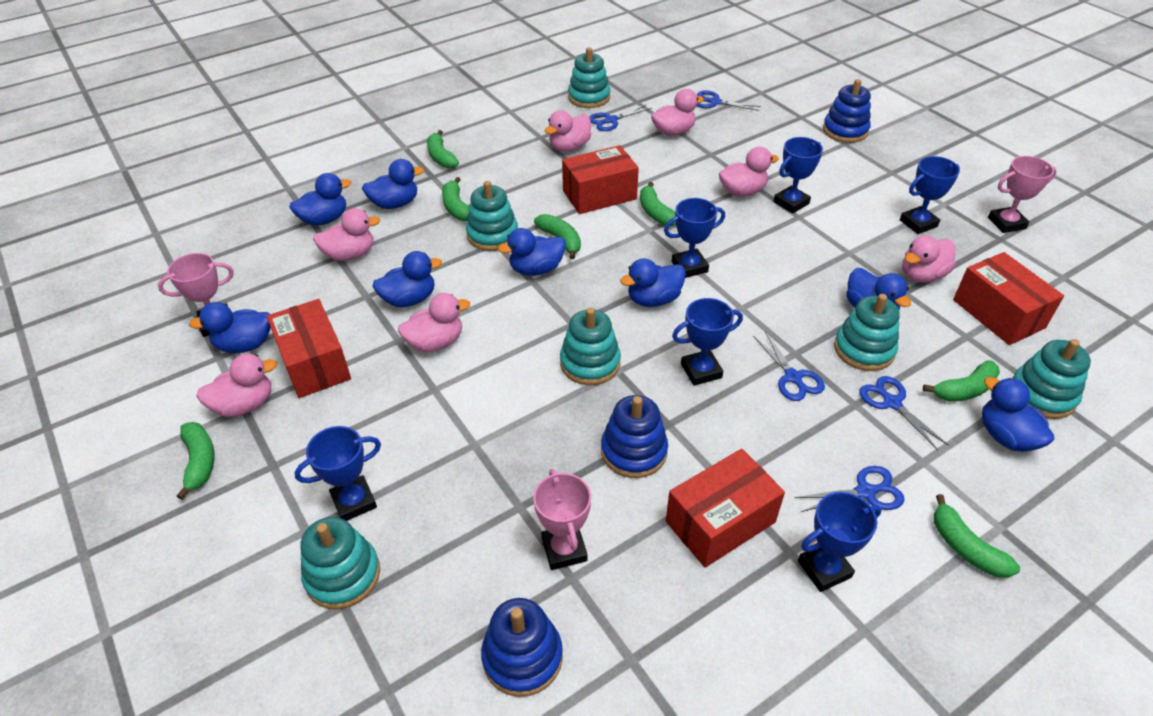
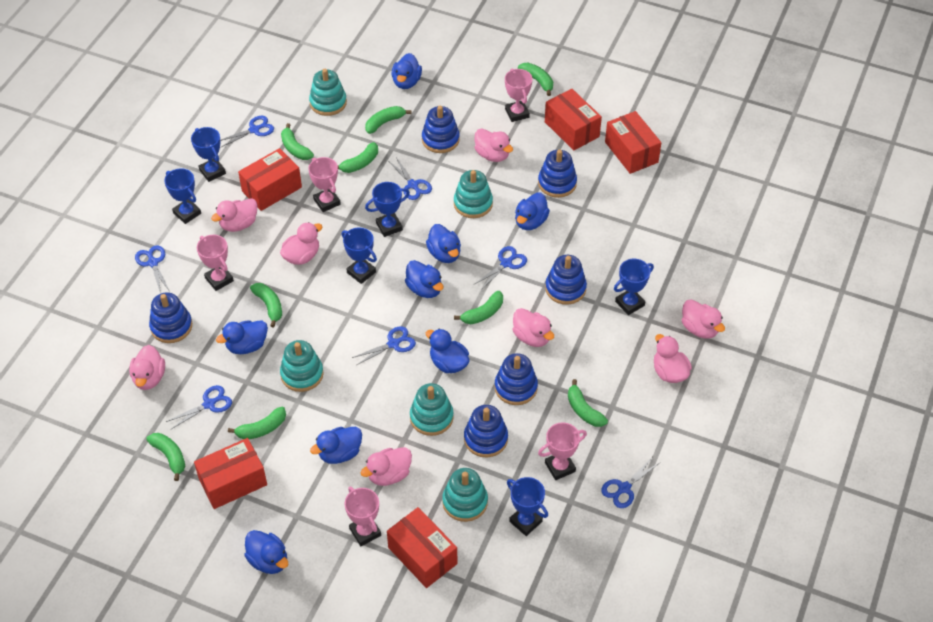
blue scissors: 5 -> 7
blue stacking toy: 3 -> 6
green banana: 7 -> 9
pink duck: 7 -> 8
pink trophy: 3 -> 5
red box: 4 -> 5
turquoise stacking toy: 6 -> 5

